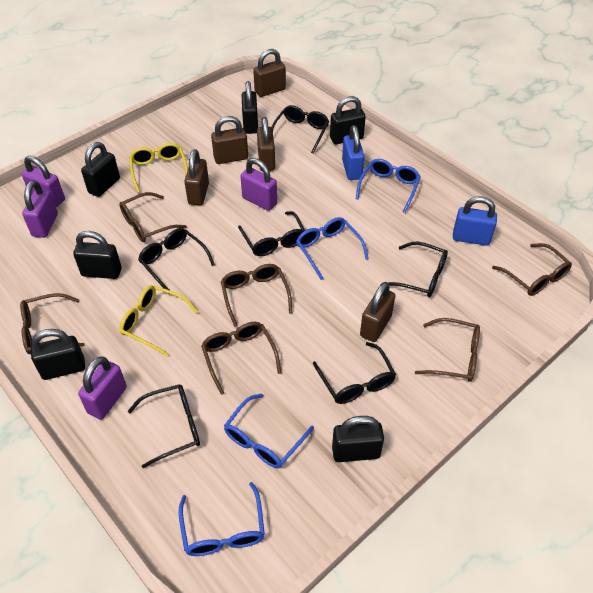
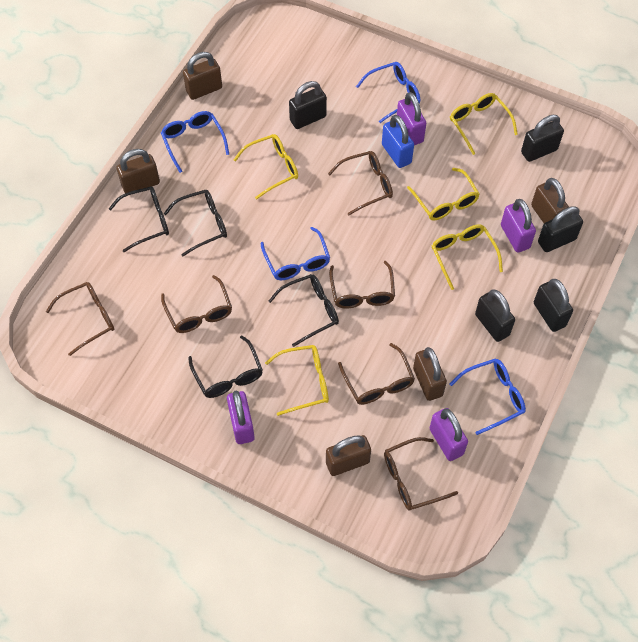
black glasses: 6 -> 4
black padlock: 6 -> 5
blue padlock: 2 -> 1
yellow glasses: 2 -> 5

